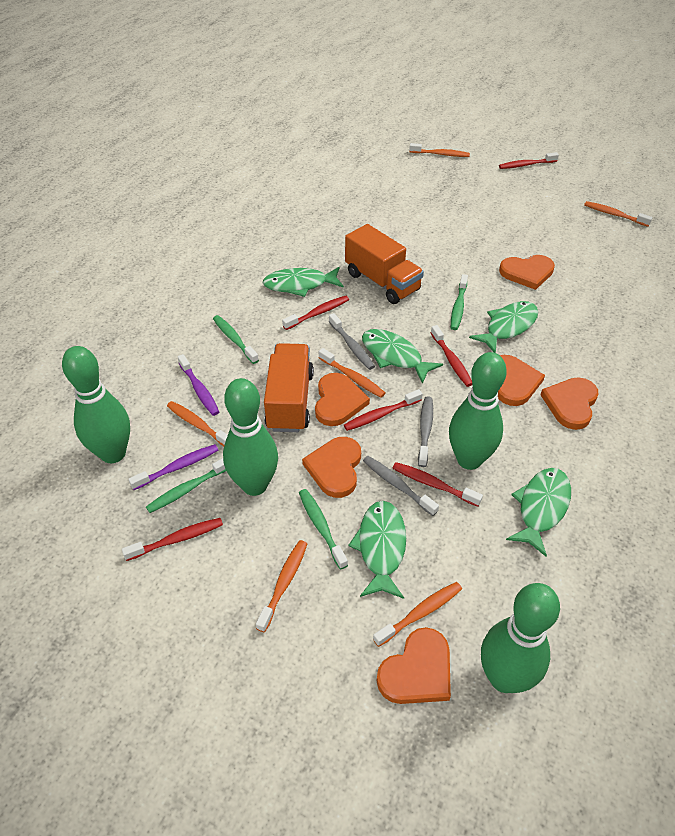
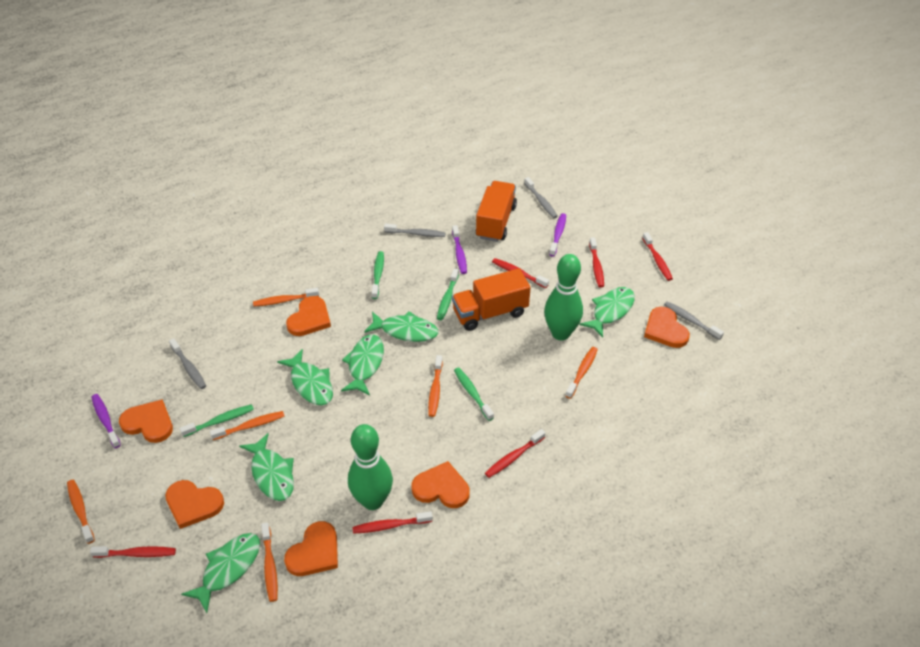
green bowling pin: 4 -> 2
green fish: 5 -> 6
grey toothbrush: 3 -> 4
purple toothbrush: 2 -> 3

